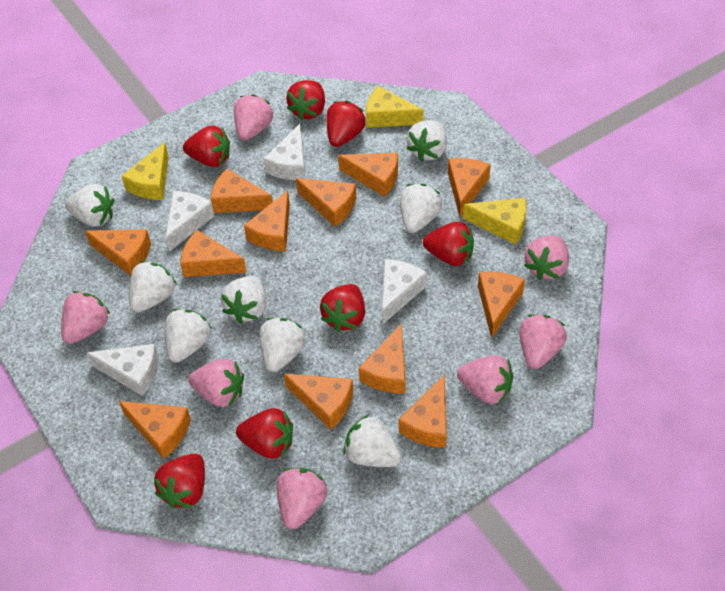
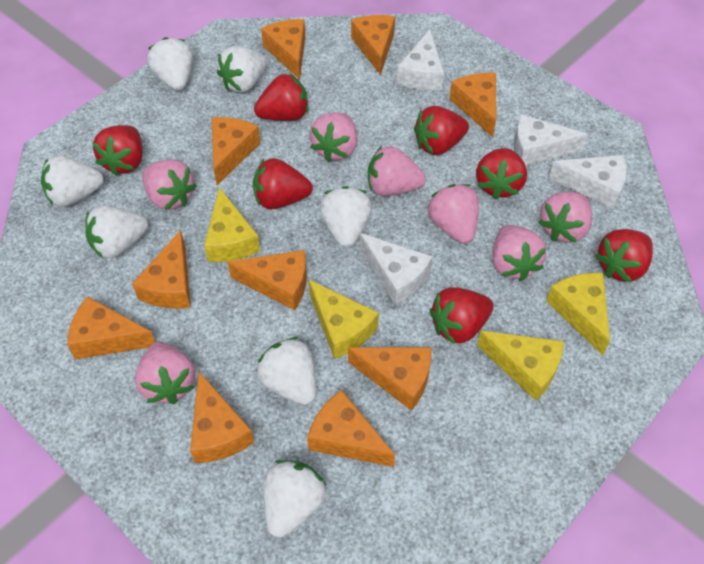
orange cheese: 12 -> 10
white strawberry: 8 -> 7
yellow cheese: 3 -> 4

